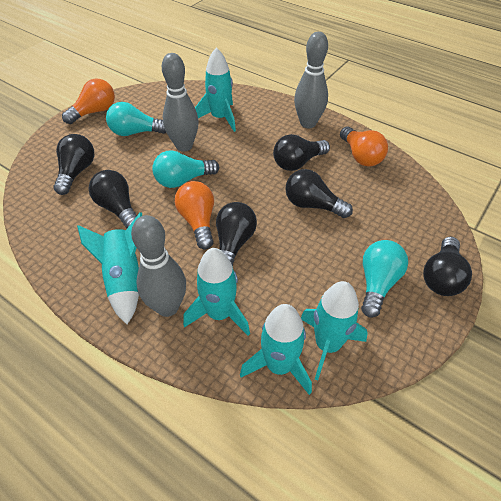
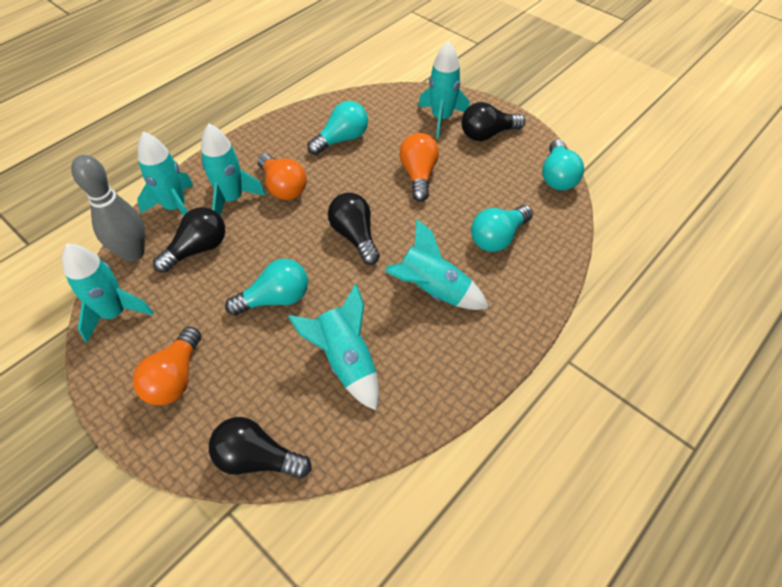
black light bulb: 6 -> 4
grey bowling pin: 3 -> 1
turquoise light bulb: 3 -> 4
turquoise rocket: 5 -> 6

